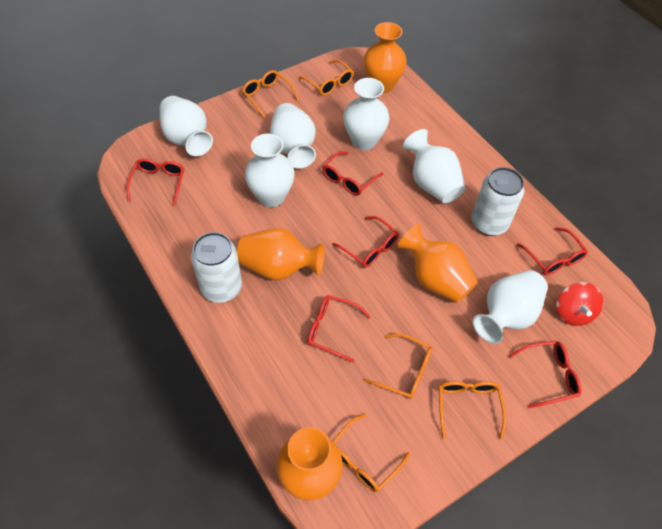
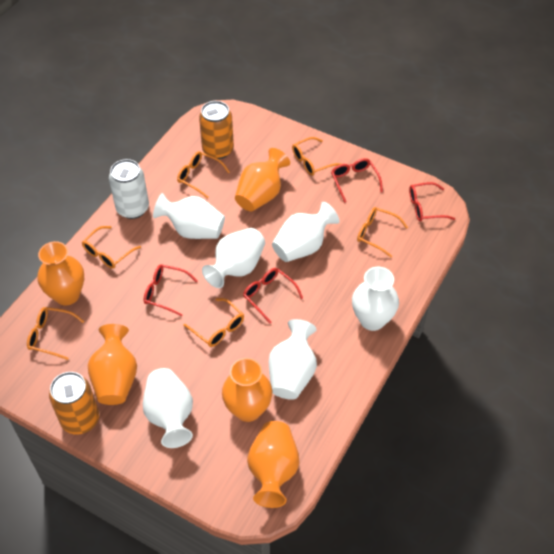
orange can: 0 -> 2
orange glasses: 5 -> 6
orange vase: 4 -> 5
red glasses: 6 -> 4
red spinning top: 1 -> 0
white can: 2 -> 1

